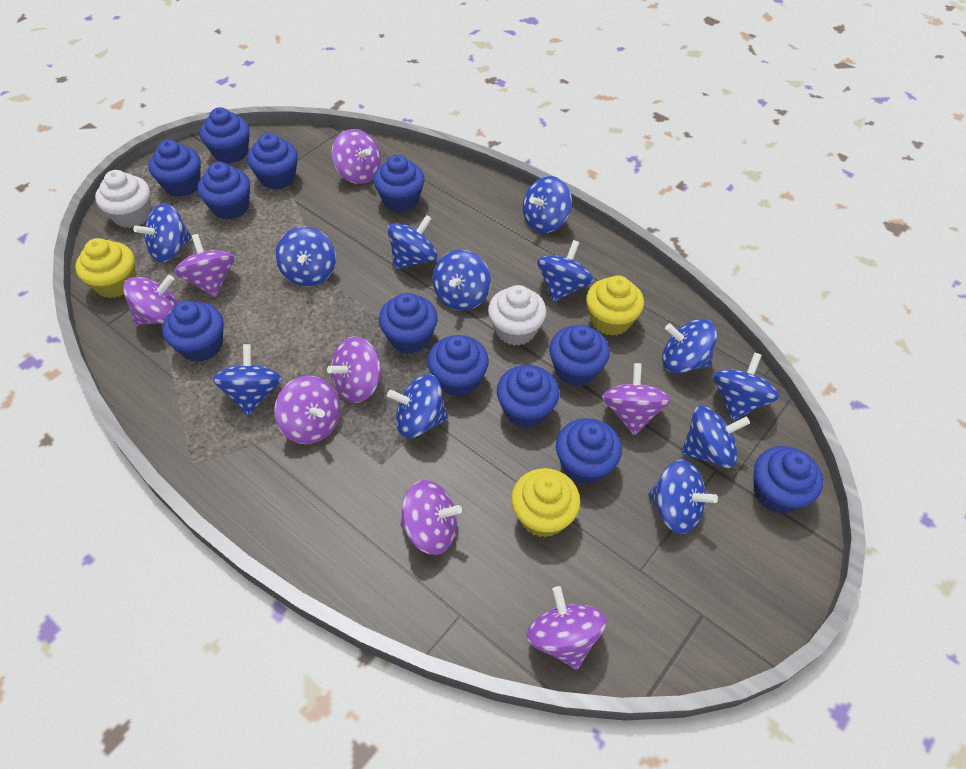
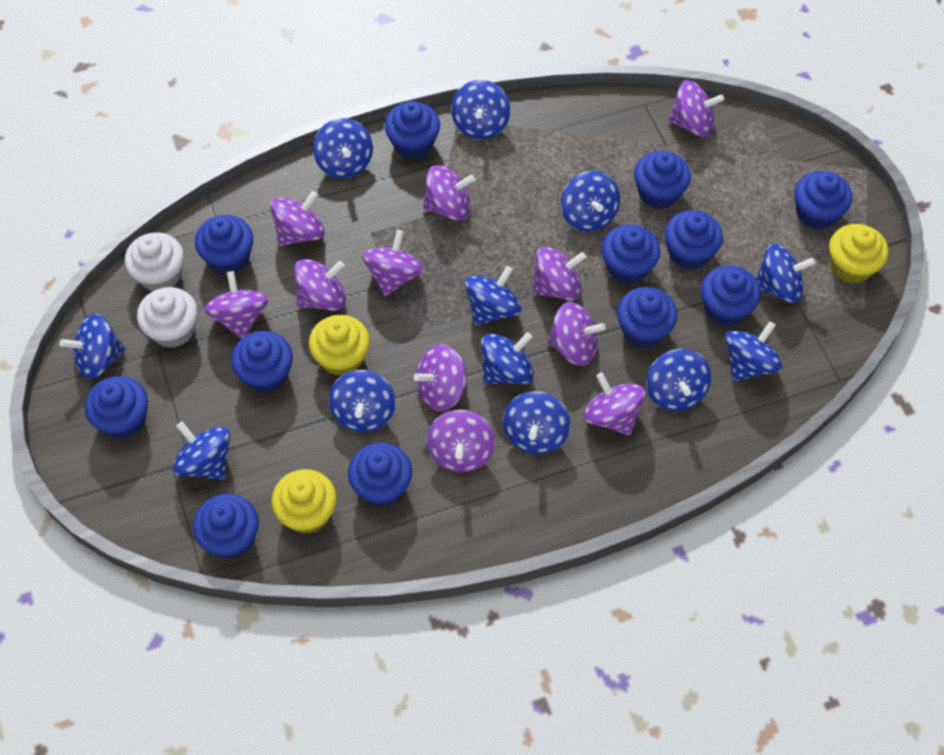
purple spinning top: 8 -> 11

